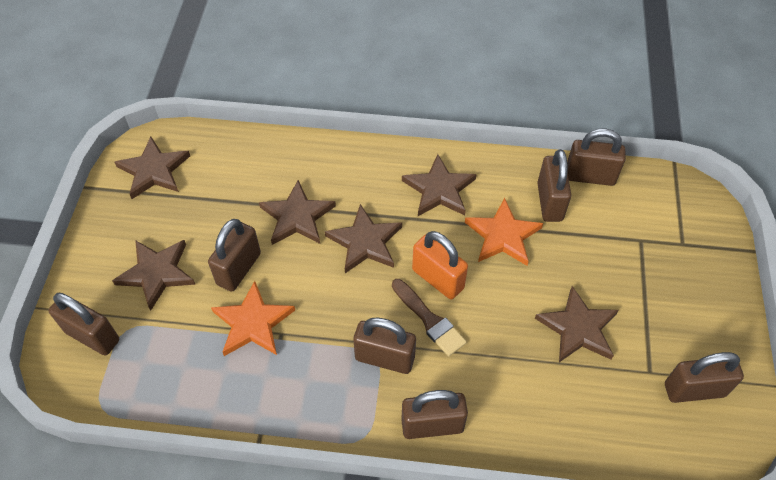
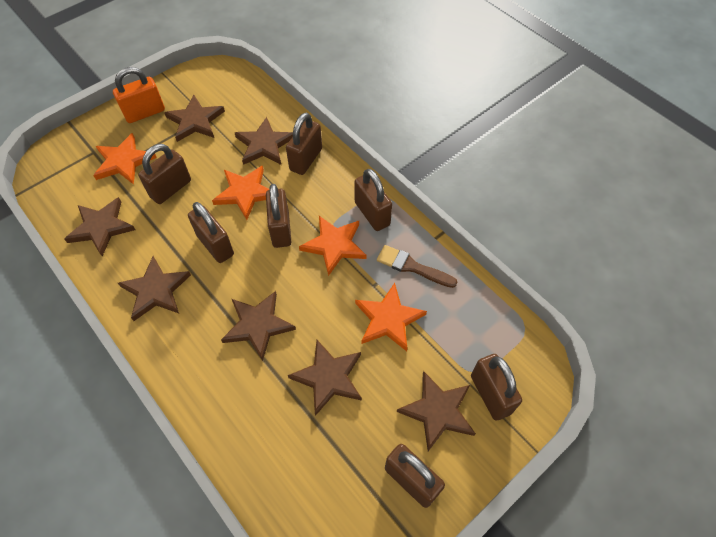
brown star: 6 -> 7
orange star: 2 -> 4

